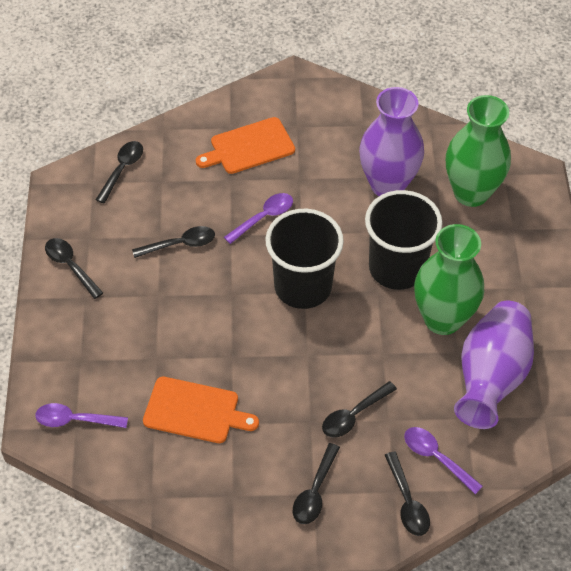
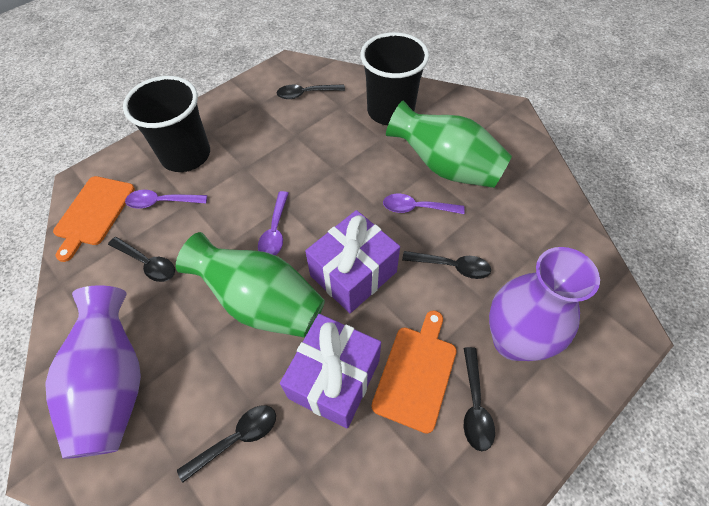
black spoon: 6 -> 5
purple gift: 0 -> 2

